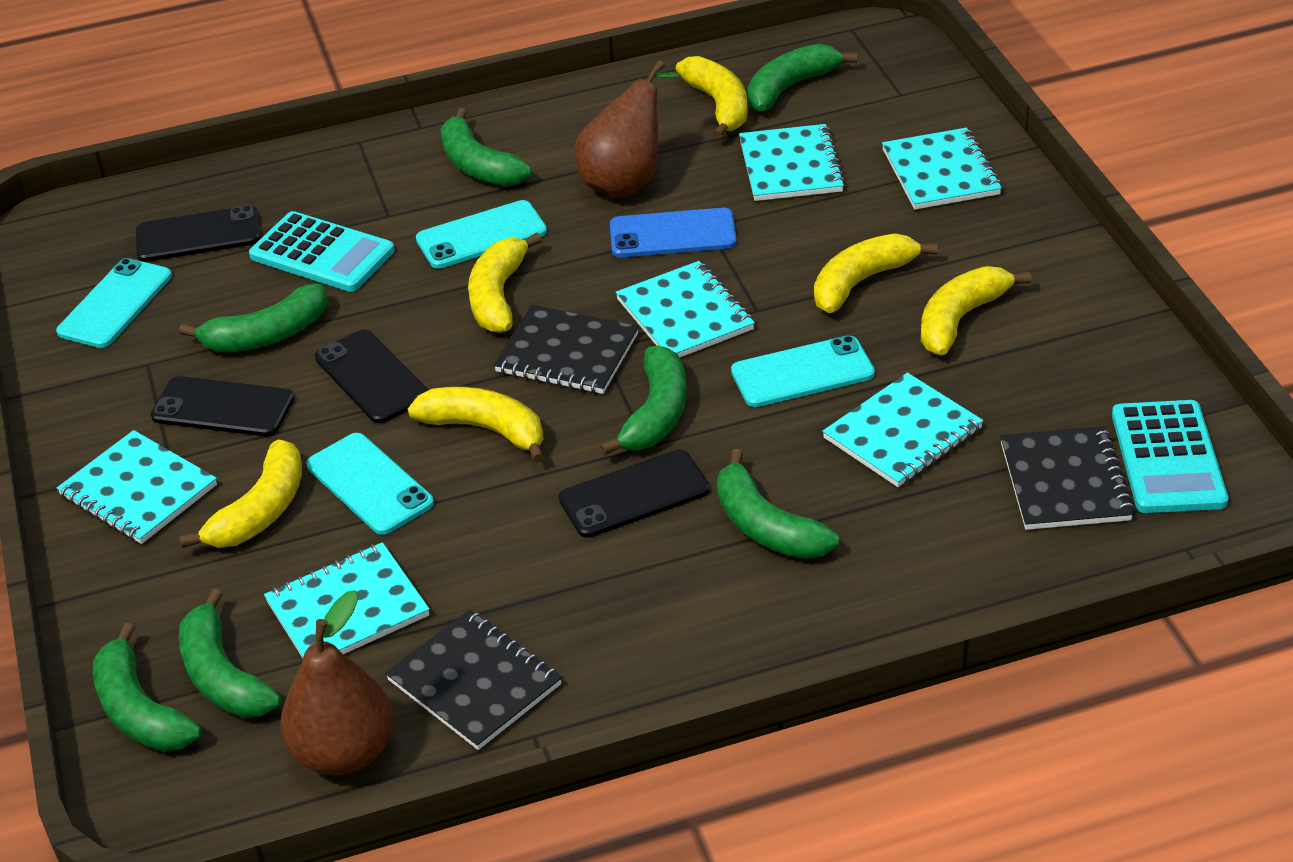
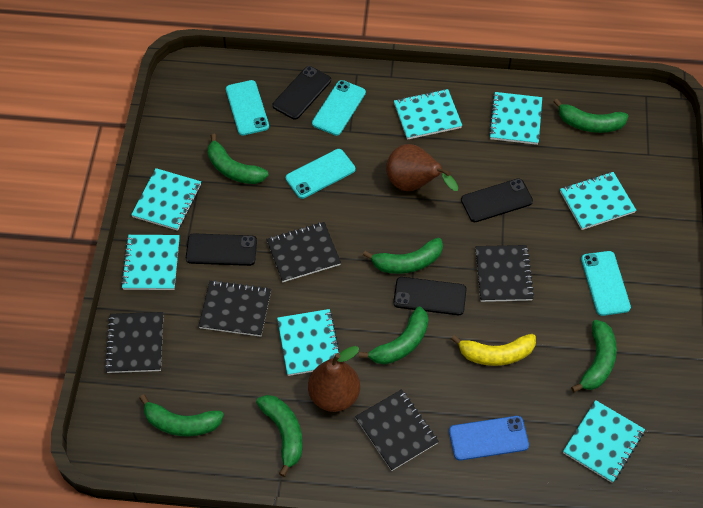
black notebook: 3 -> 5
turquoise calculator: 2 -> 0
turquoise notebook: 6 -> 7
yellow banana: 6 -> 1

